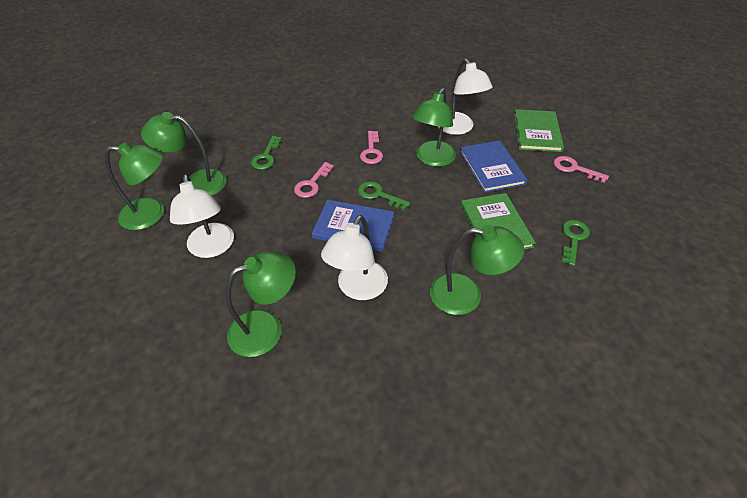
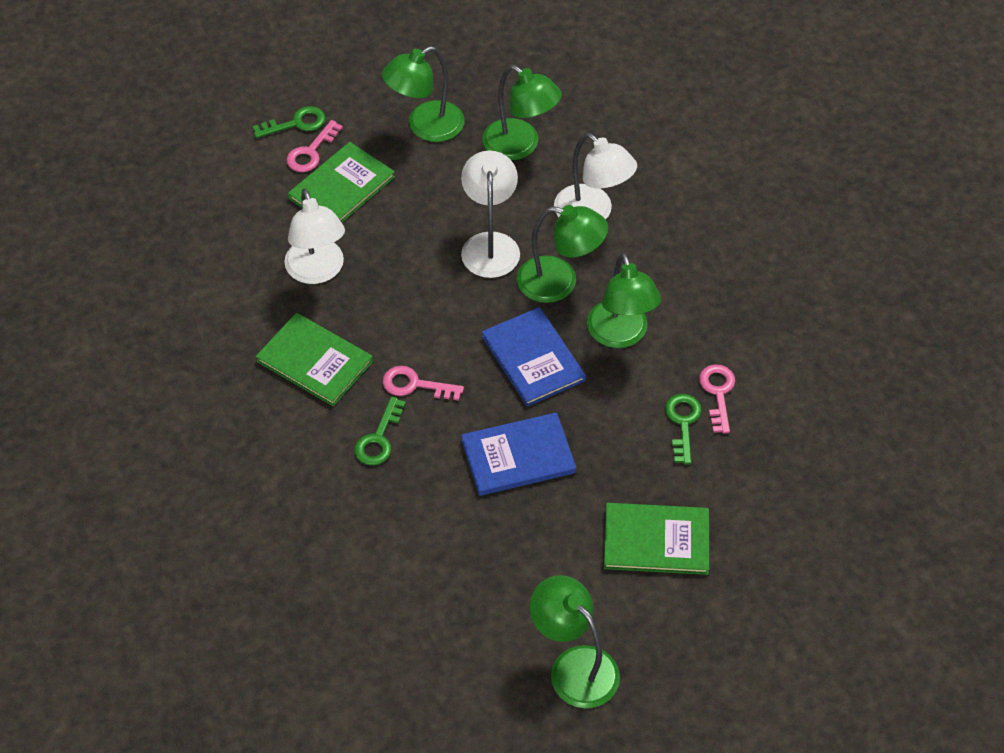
green book: 2 -> 3

